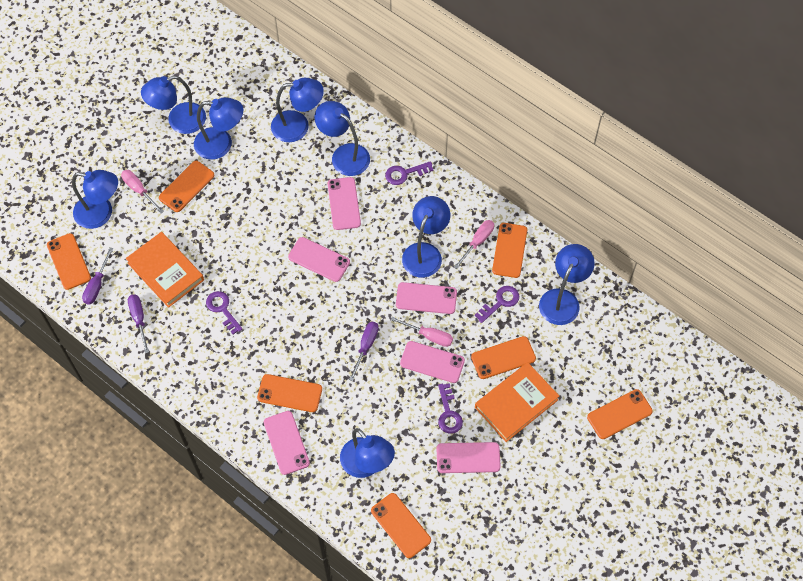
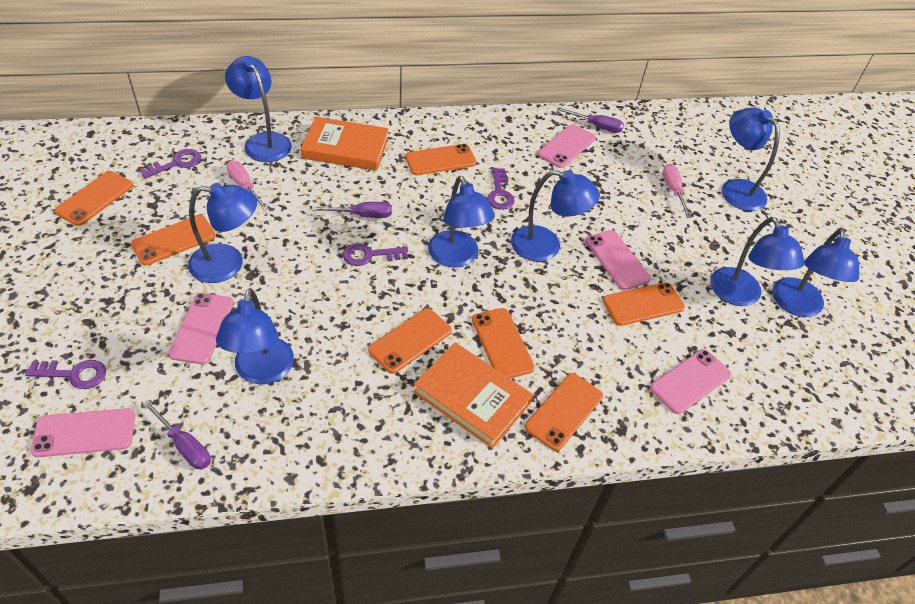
pink phone: 6 -> 5
pink screwdriver: 3 -> 2

